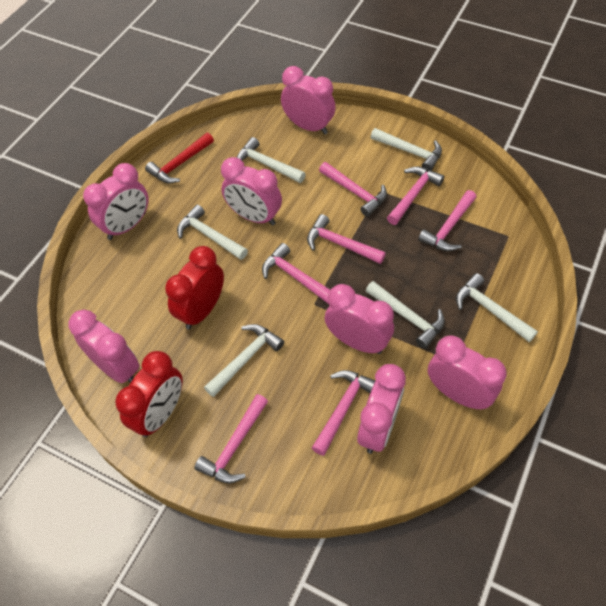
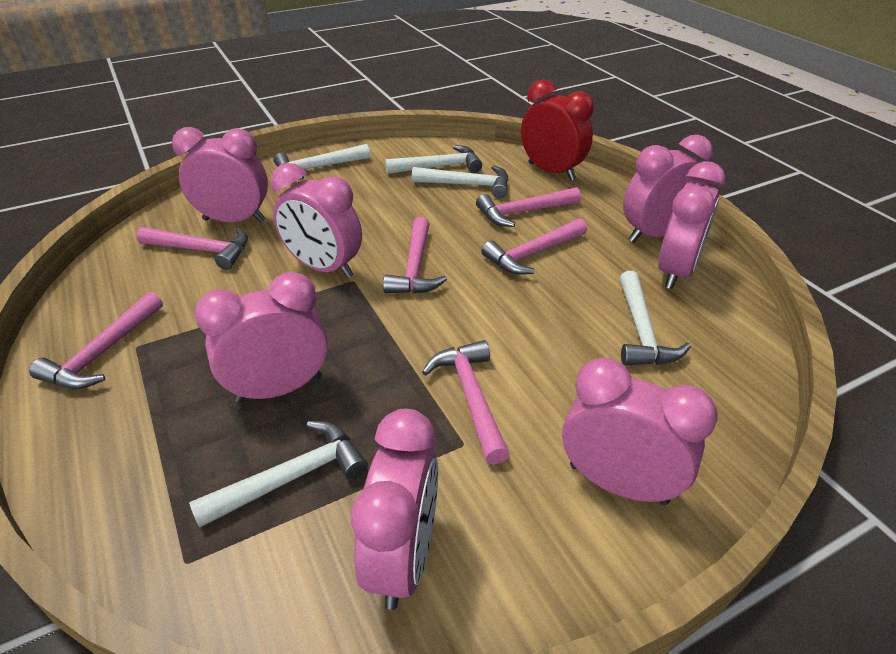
pink hammer: 7 -> 6
red clock: 2 -> 1
red hammer: 1 -> 0
white hammer: 6 -> 5

